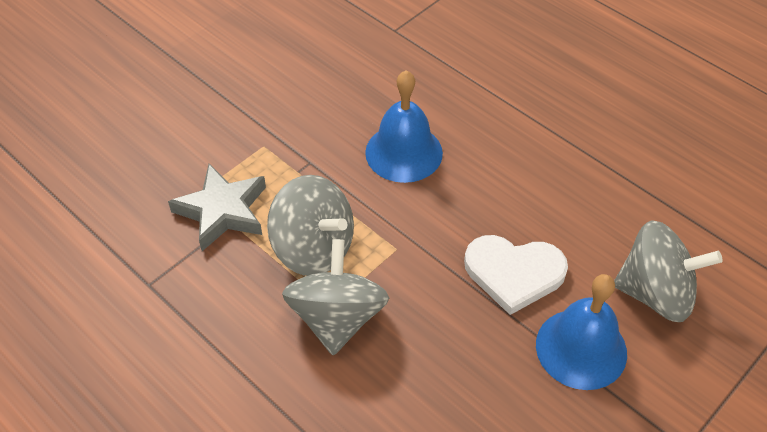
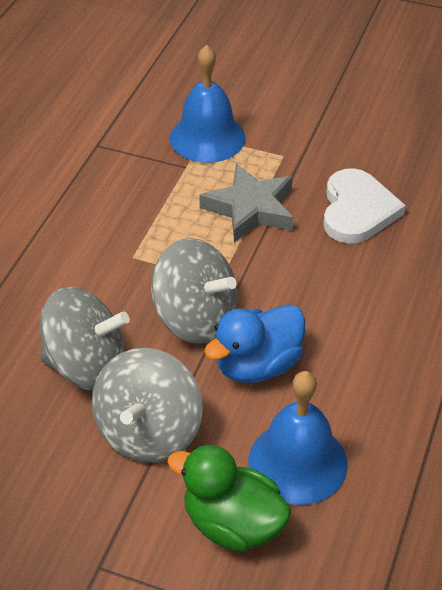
blue duck: 0 -> 1
green duck: 0 -> 1

